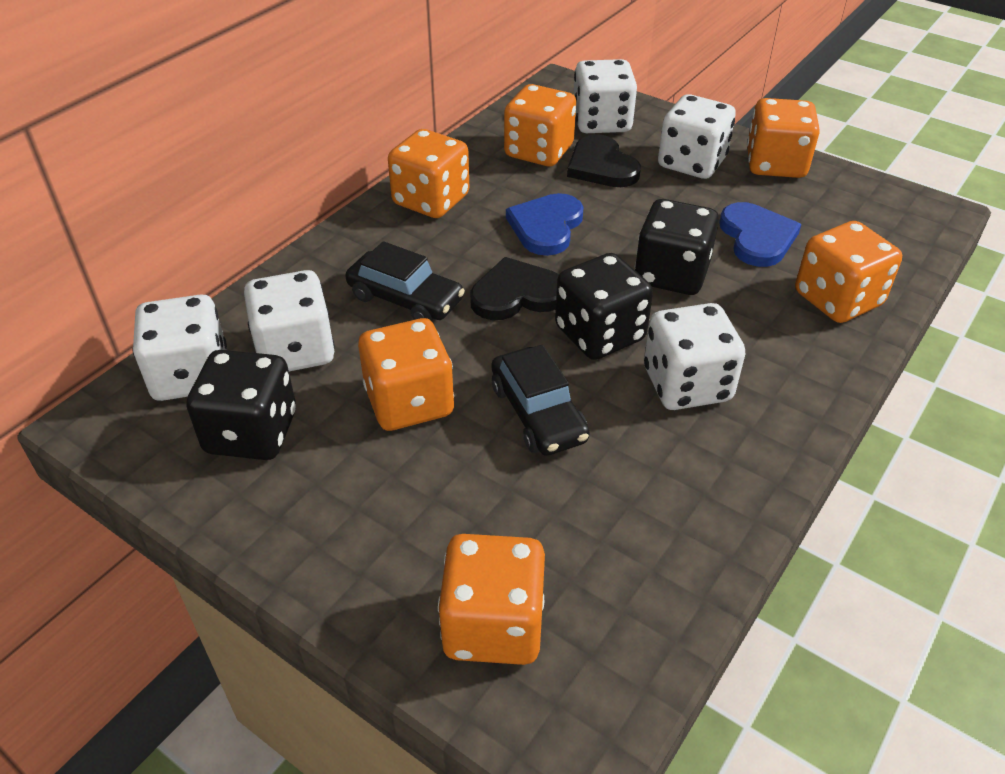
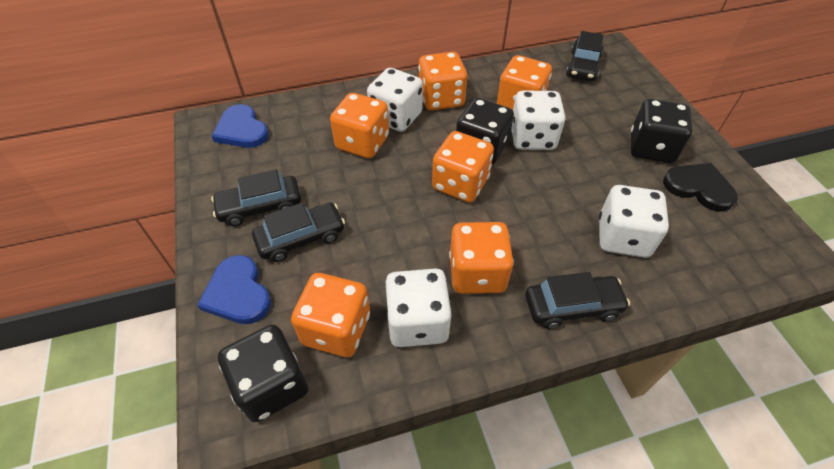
black car: 2 -> 4
black heart: 2 -> 1
white dice: 5 -> 4

